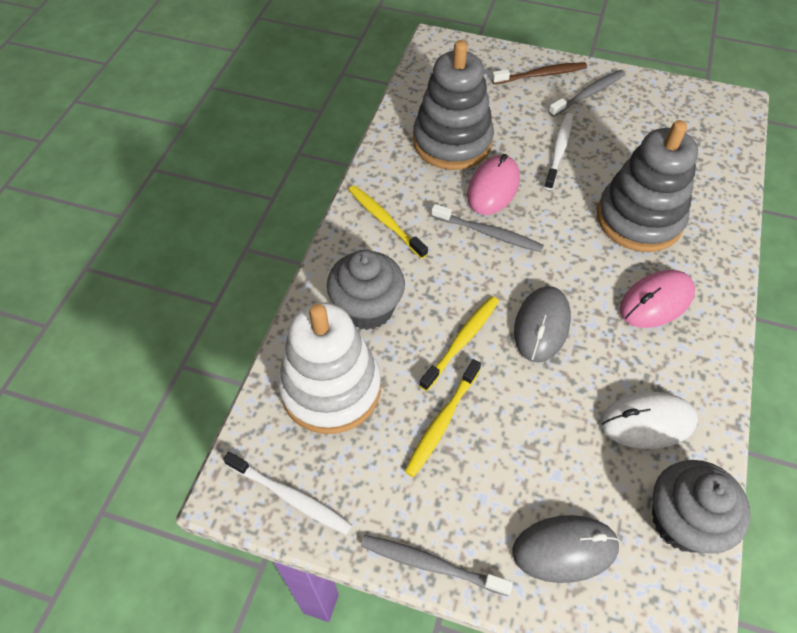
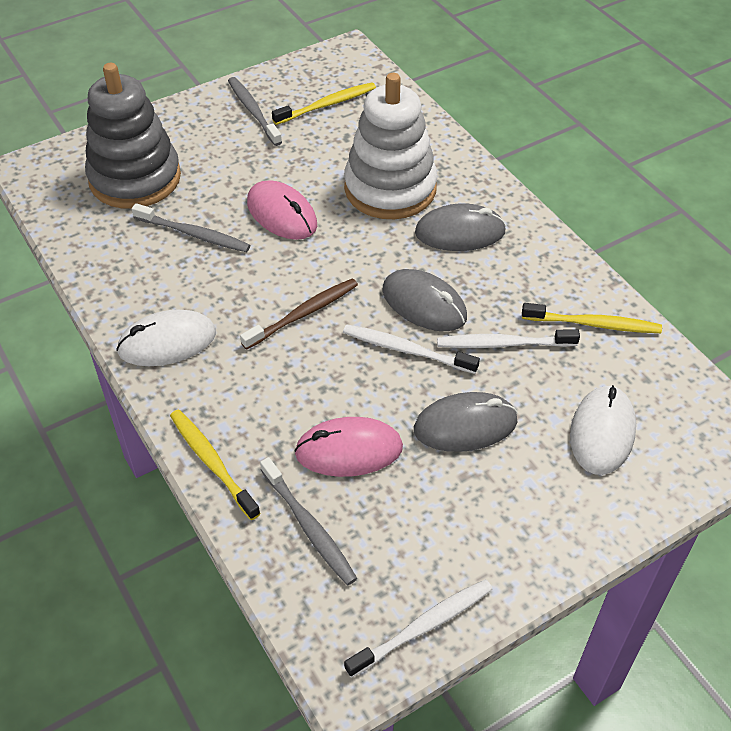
grey cupcake: 2 -> 0
grey mouse: 2 -> 3
grey stacking toy: 2 -> 1
white mouse: 1 -> 2
white toothbrush: 2 -> 3

